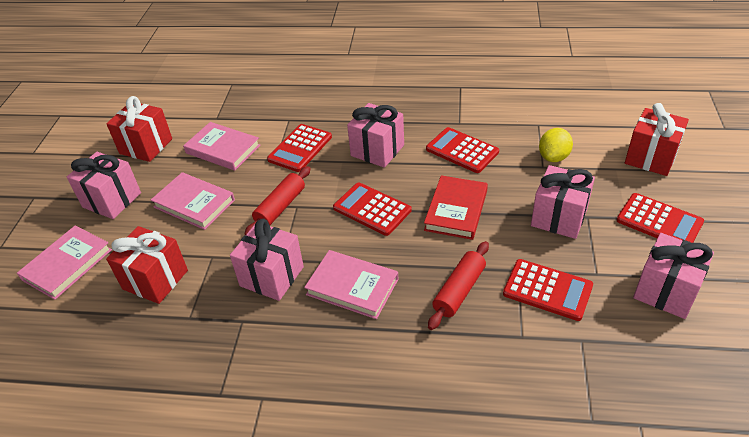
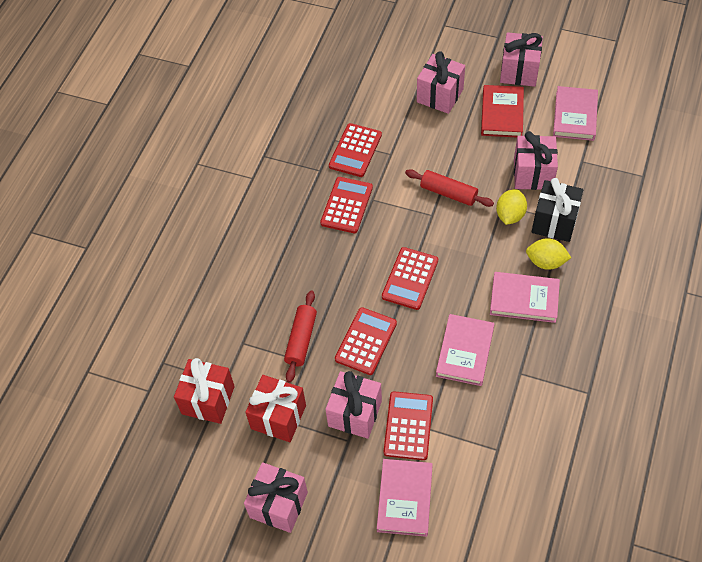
black gift: 0 -> 1
red gift: 3 -> 2
yellow lemon: 1 -> 2

